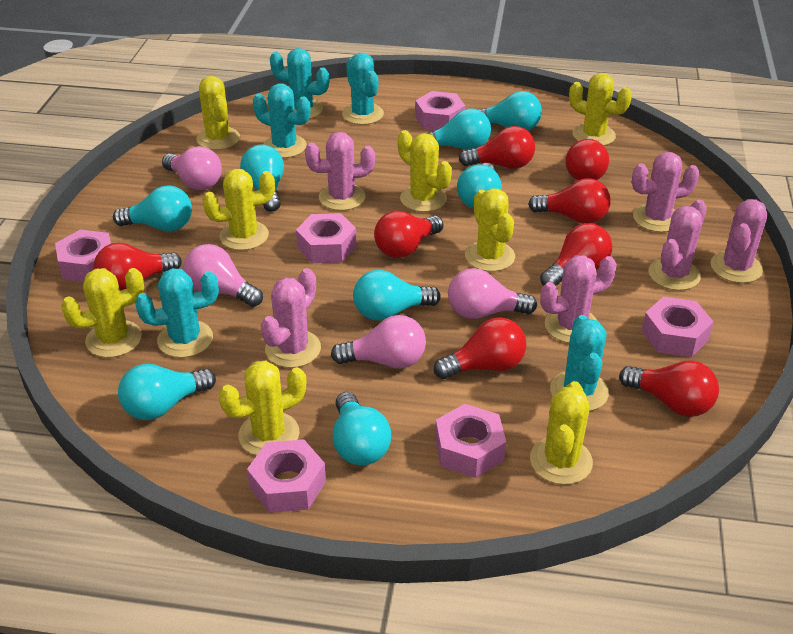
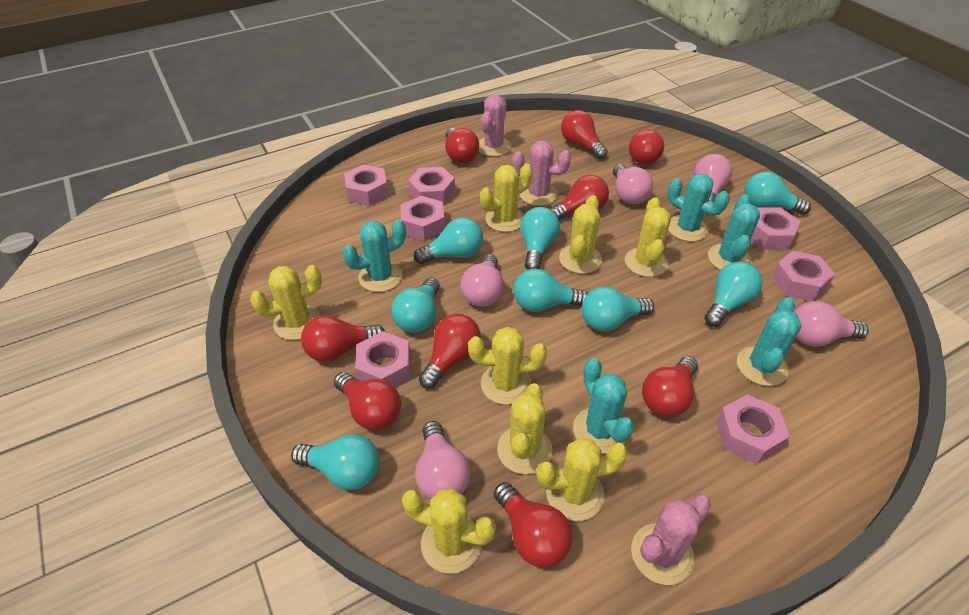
pink cactus: 6 -> 3
pink light bulb: 4 -> 5
pink nut: 6 -> 7
red light bulb: 8 -> 9

